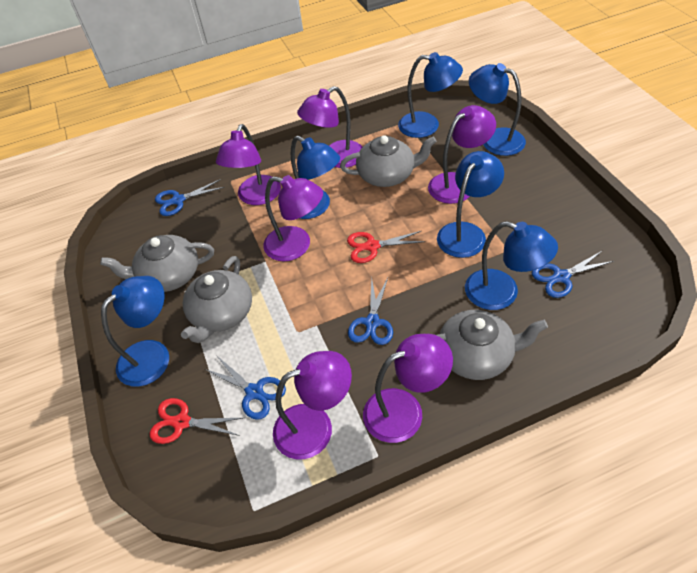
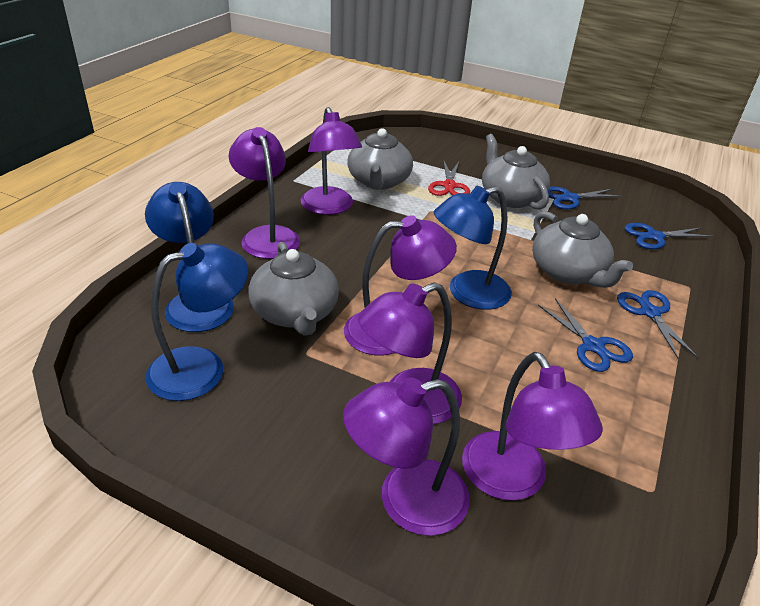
blue lamp: 6 -> 3
red scissors: 2 -> 1

